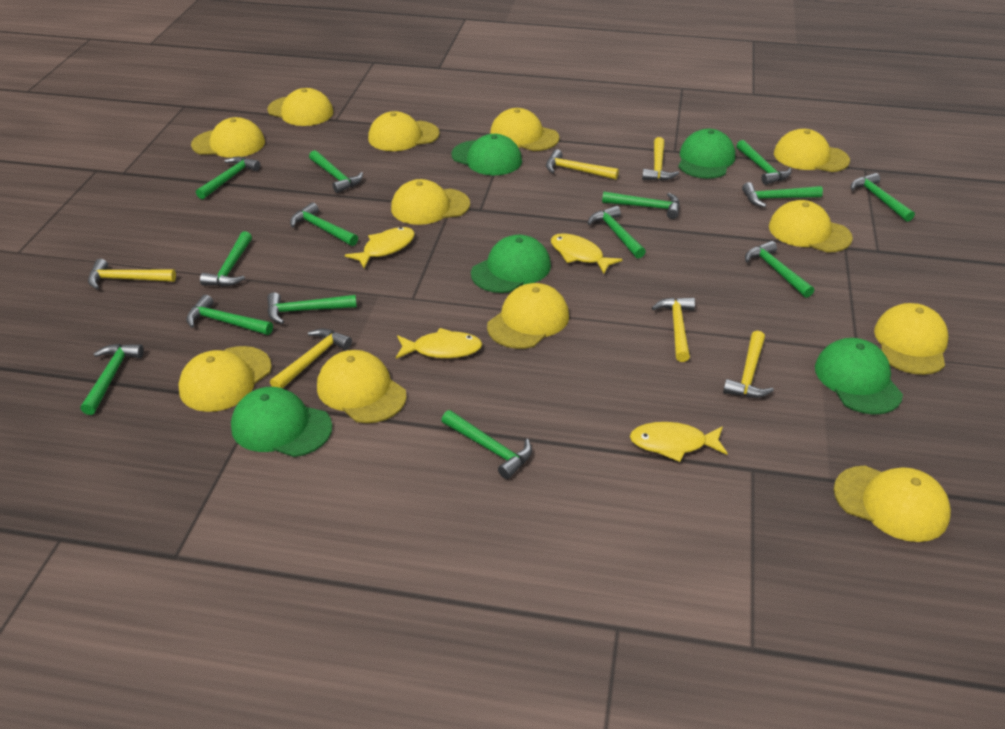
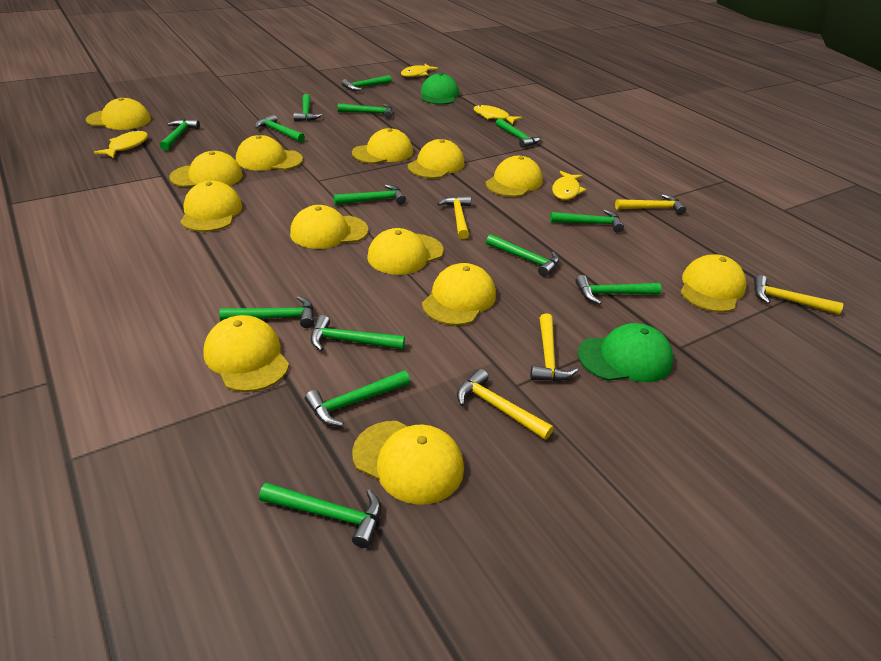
green cap: 5 -> 2
yellow cap: 12 -> 13
yellow hammer: 6 -> 5

